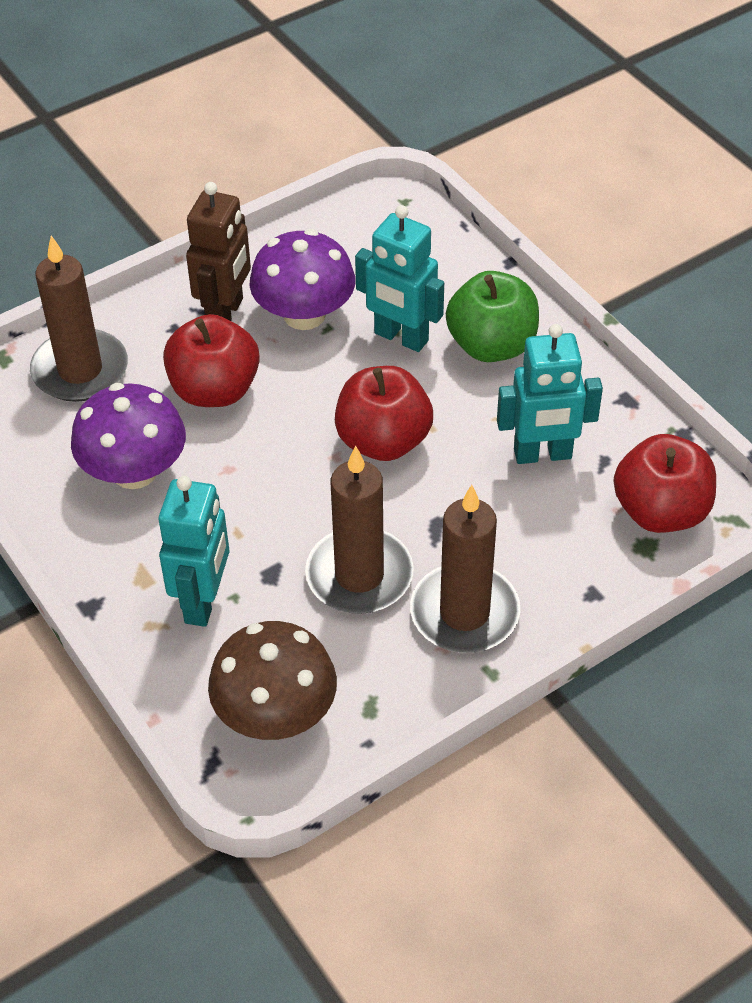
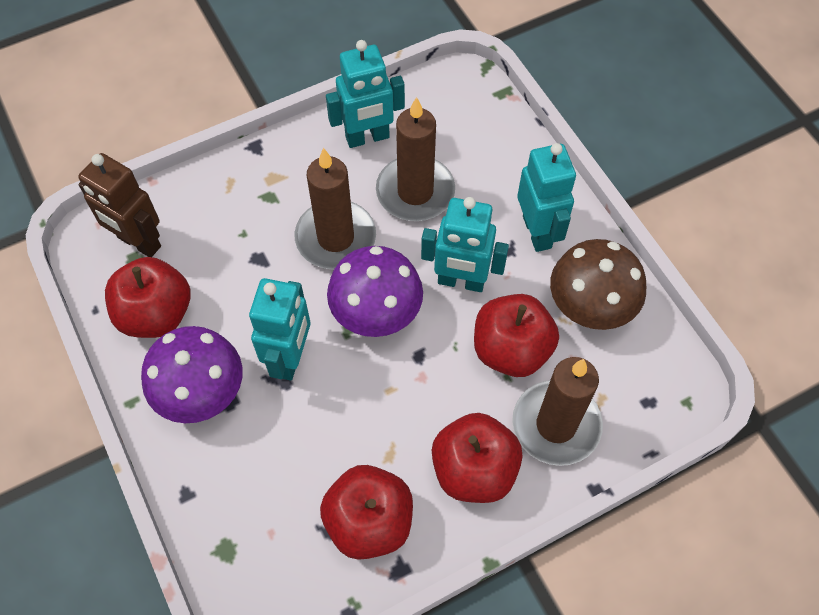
green apple: 1 -> 0
red apple: 3 -> 4
turquoise robot: 3 -> 4

